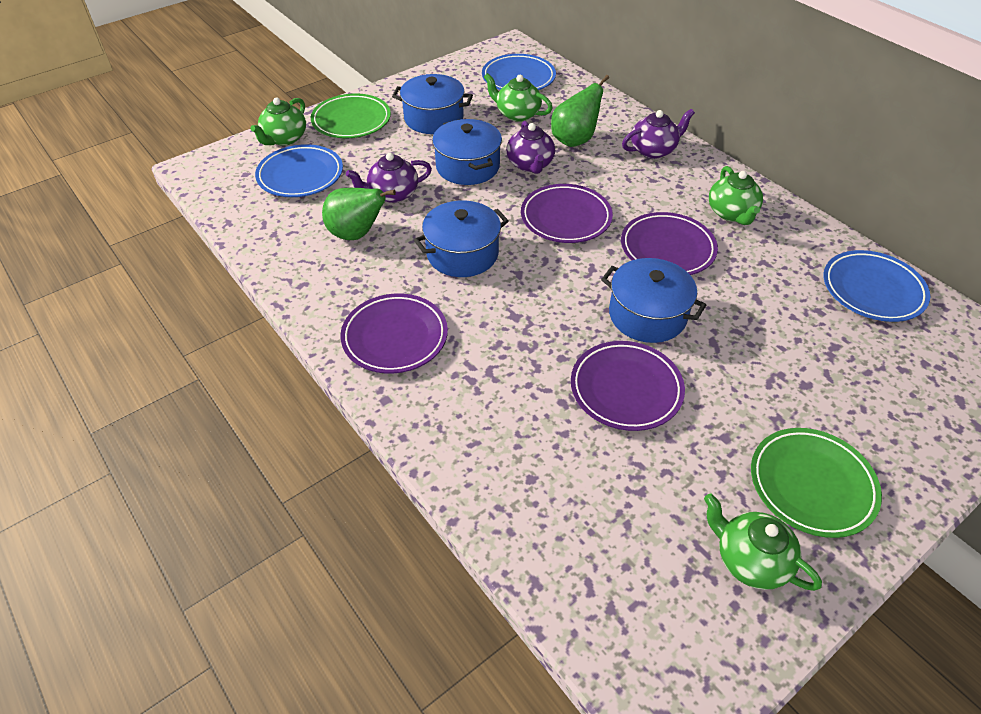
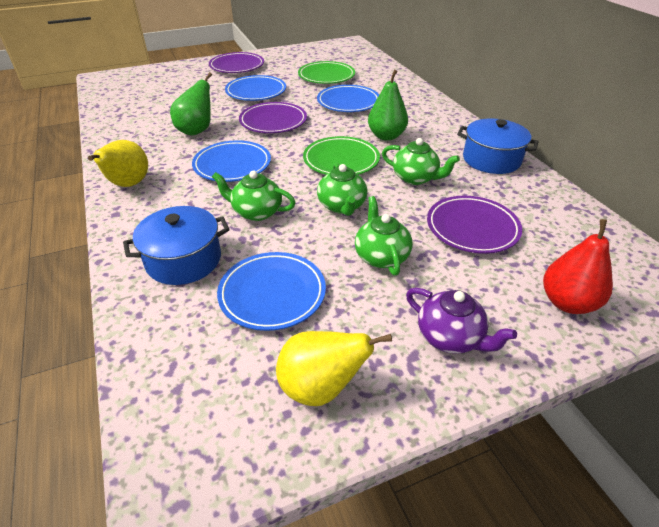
blue plate: 3 -> 4
blue pot: 4 -> 2
purple plate: 4 -> 3
purple teapot: 3 -> 1
red pear: 0 -> 1
yellow pear: 0 -> 2

